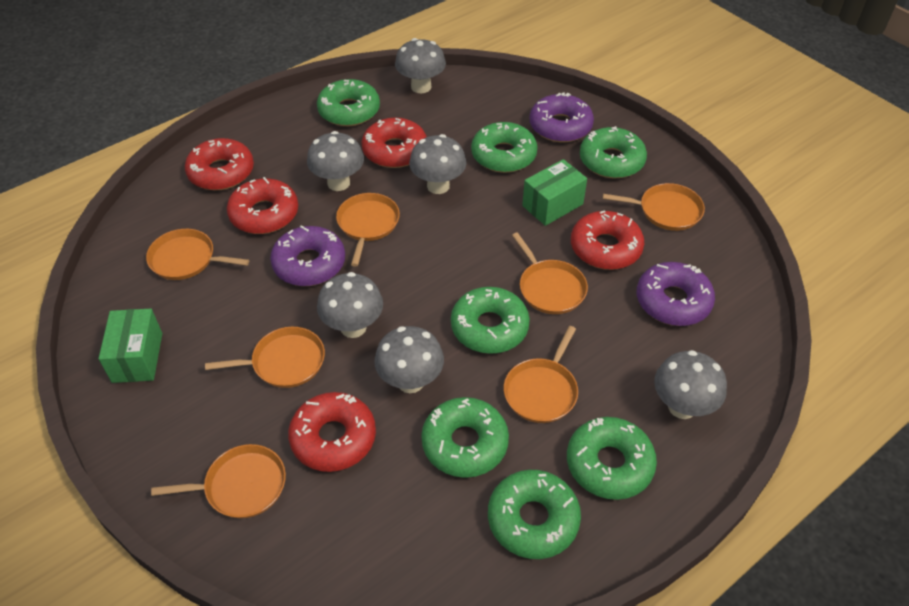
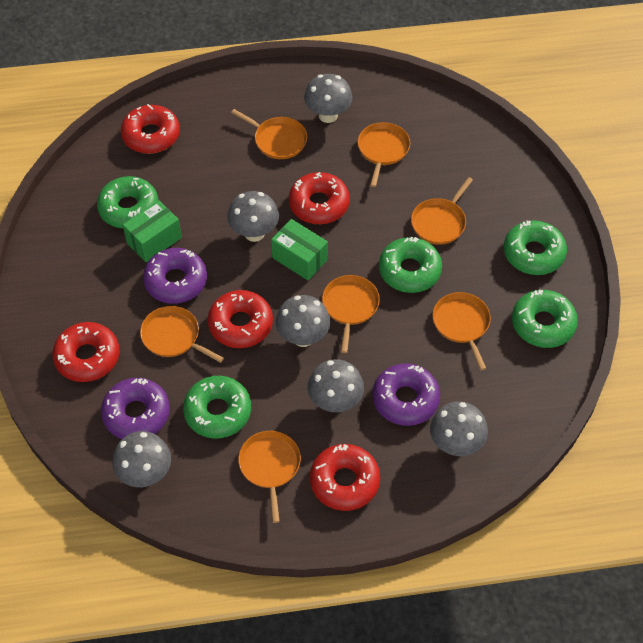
green donut: 7 -> 5

